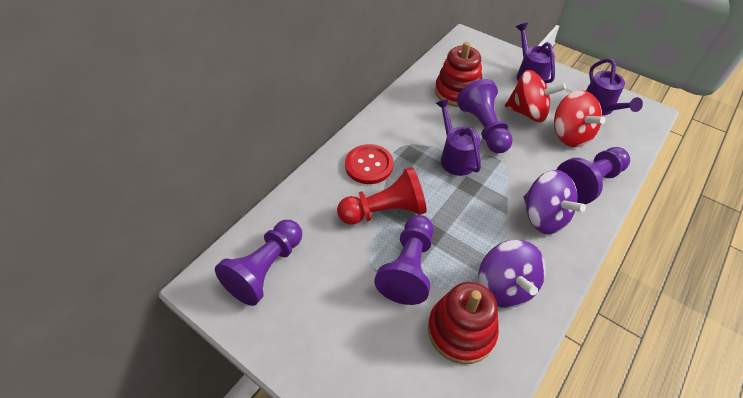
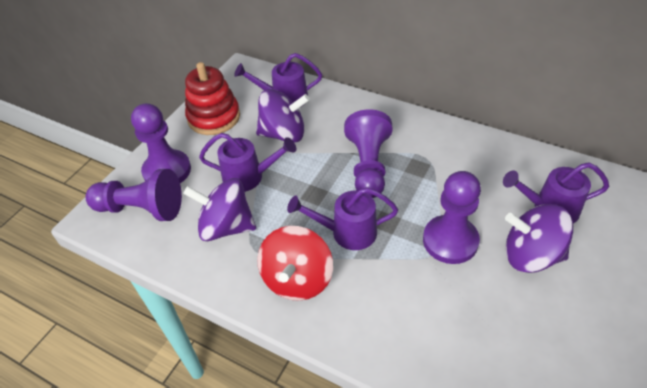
purple spinning top: 2 -> 3
purple watering can: 3 -> 4
red button: 1 -> 0
red pawn: 1 -> 0
red spinning top: 2 -> 1
red stacking toy: 2 -> 1

